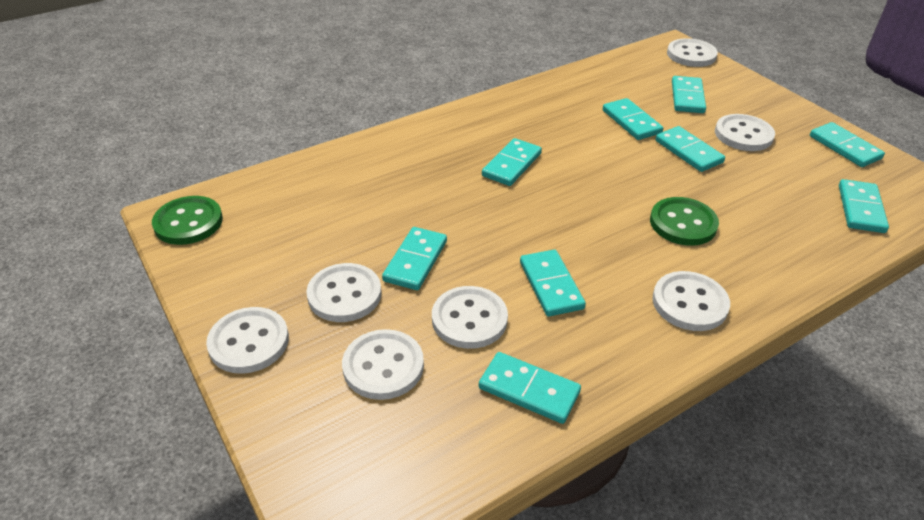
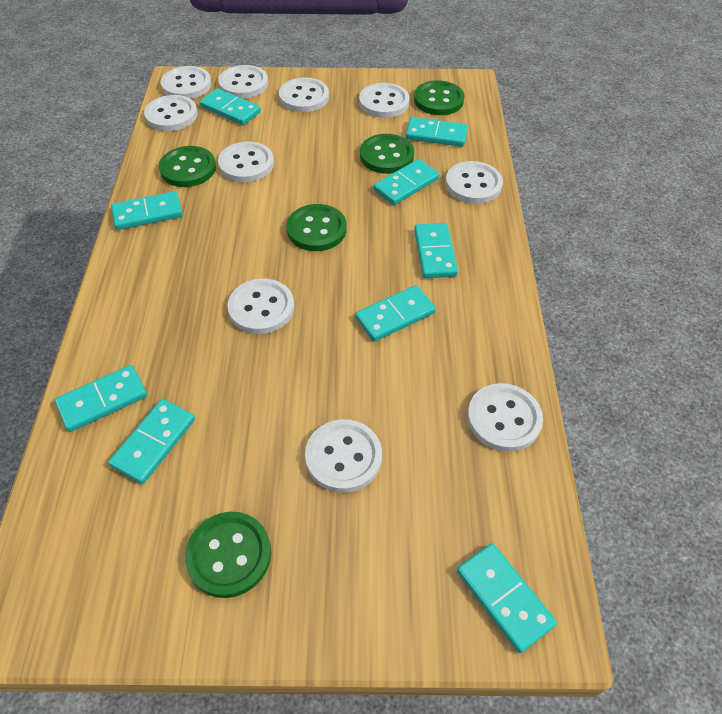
green button: 2 -> 5
white button: 7 -> 10

